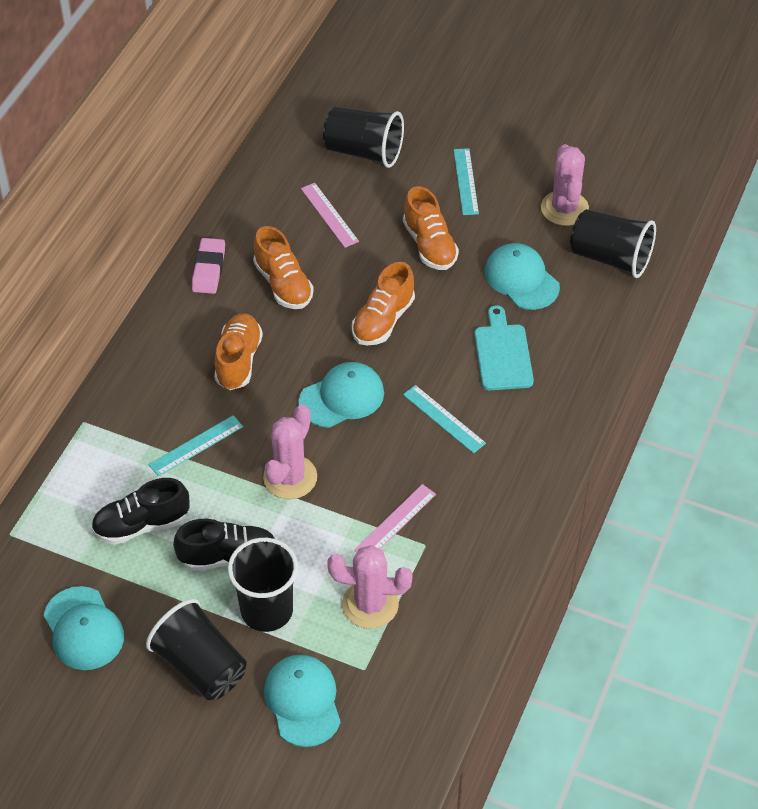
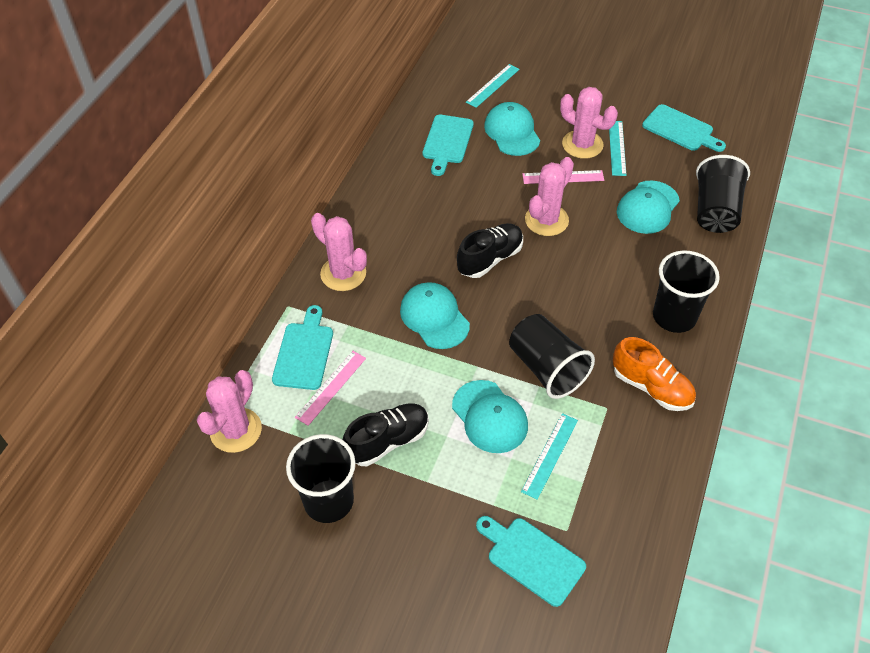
orange shoe: 4 -> 1
pink cactus: 3 -> 4
pink eraser: 1 -> 0
turquoise cutting board: 1 -> 4

